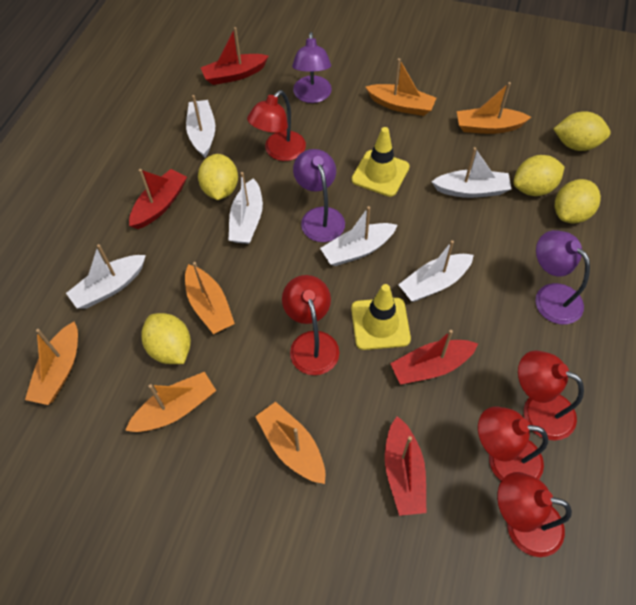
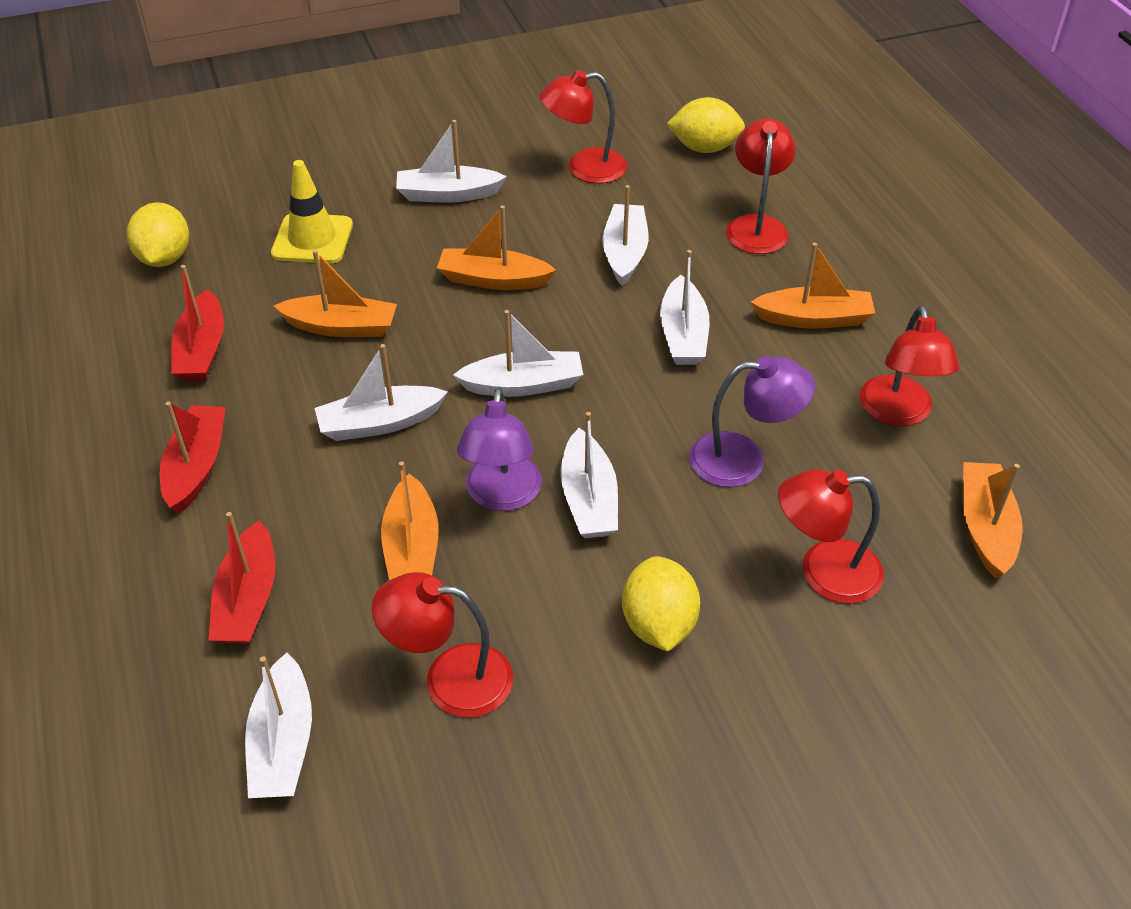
orange boat: 6 -> 5
purple lamp: 3 -> 2
red boat: 4 -> 3
white boat: 6 -> 7
yellow lemon: 5 -> 3
yellow traffic cone: 2 -> 1

